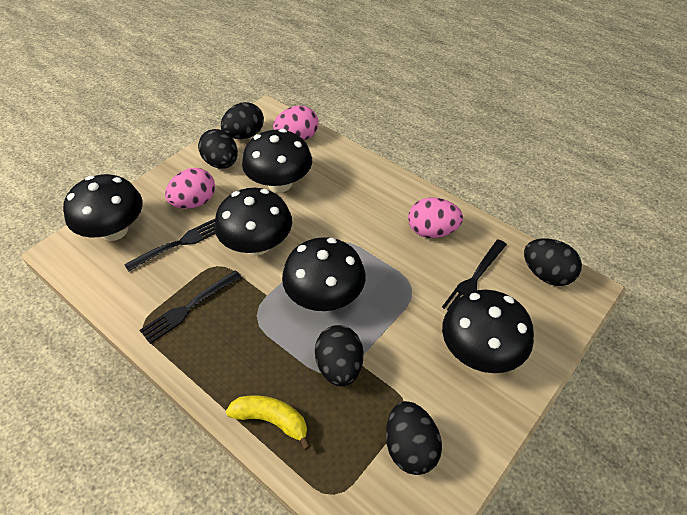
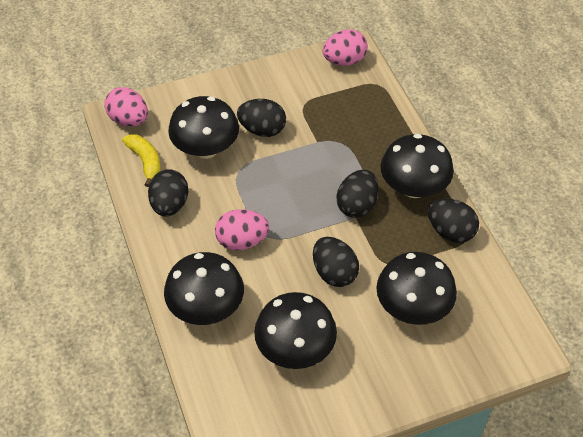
black fork: 3 -> 0

